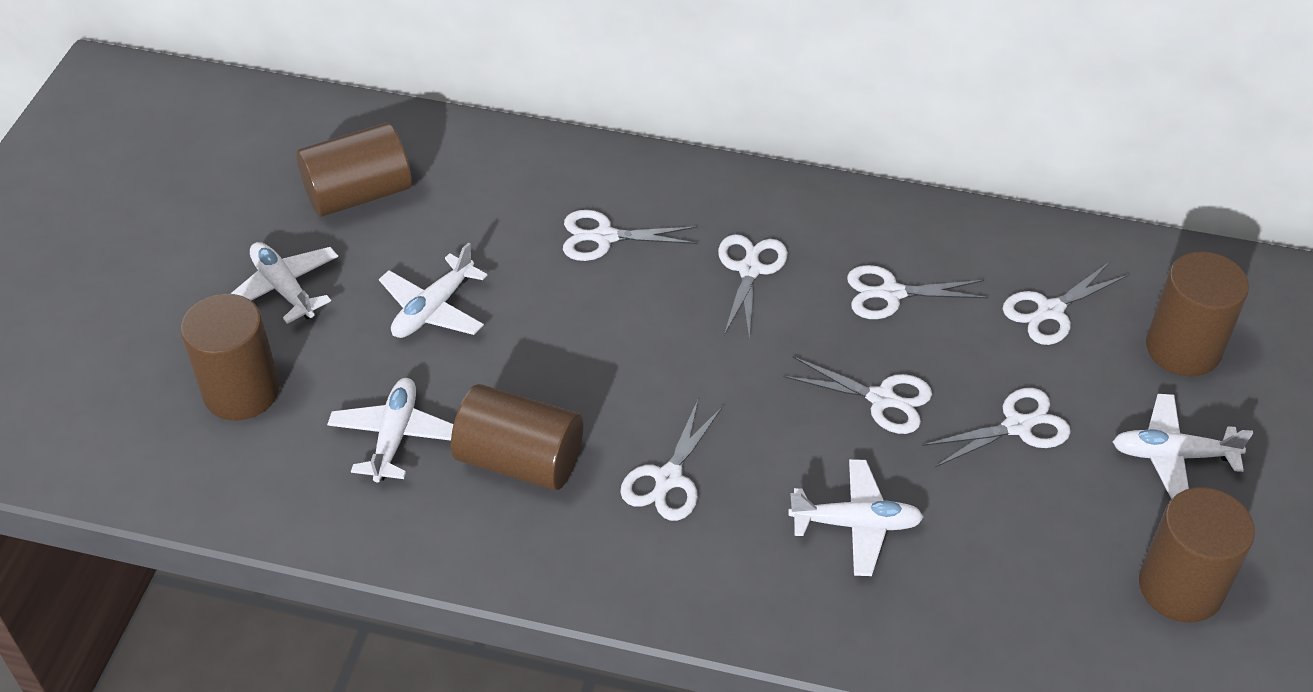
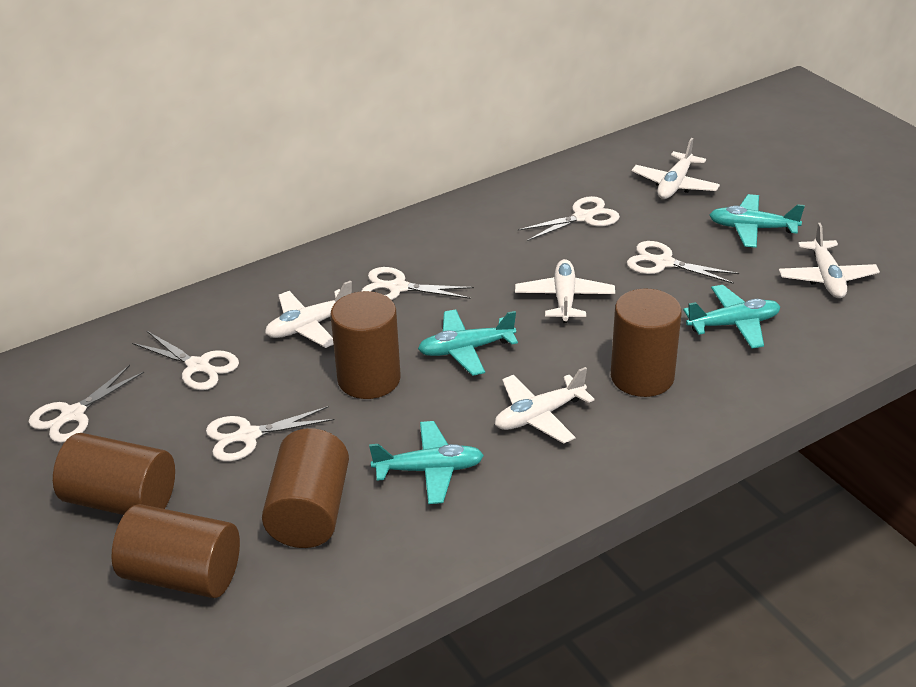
turquoise plane: 0 -> 4
white scissors: 7 -> 6

